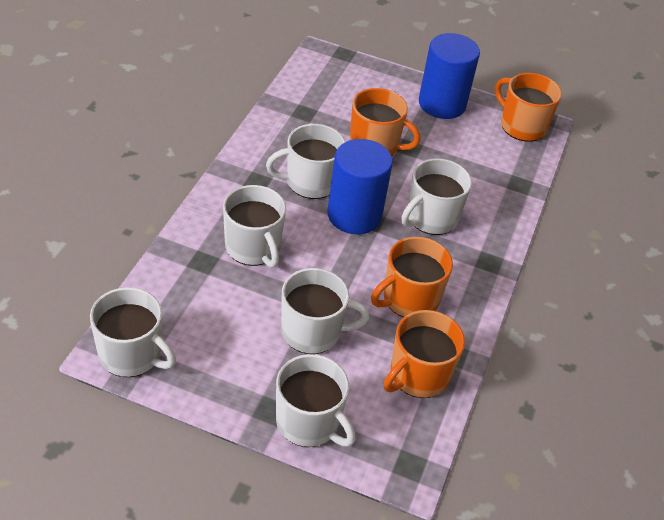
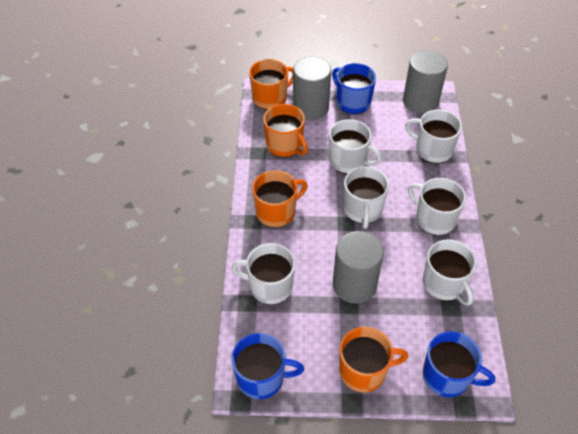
blue cylinder: 2 -> 0
blue mug: 0 -> 3
grey cylinder: 0 -> 3

